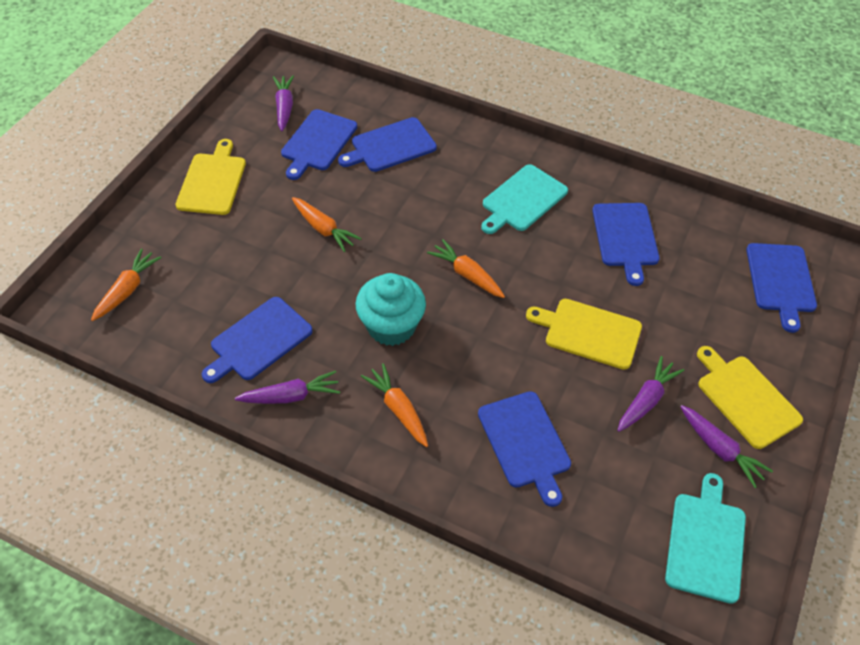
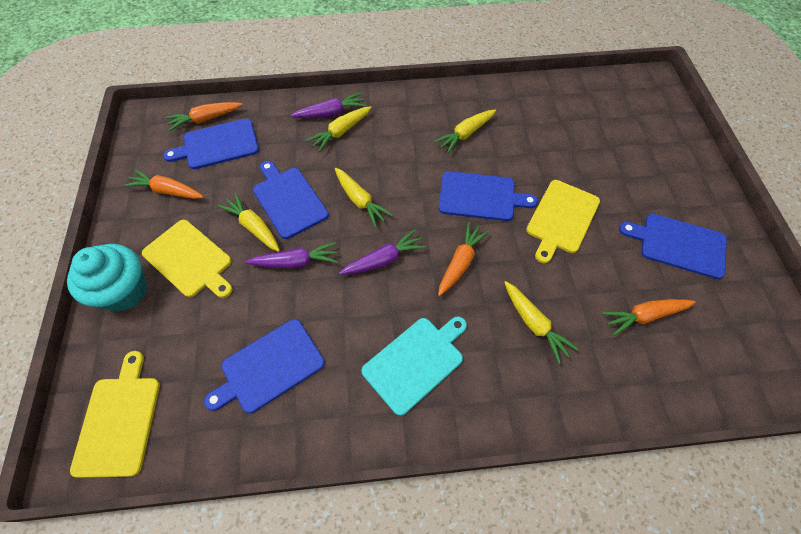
blue cutting board: 6 -> 5
purple carrot: 4 -> 3
turquoise cutting board: 2 -> 1
yellow carrot: 0 -> 5

